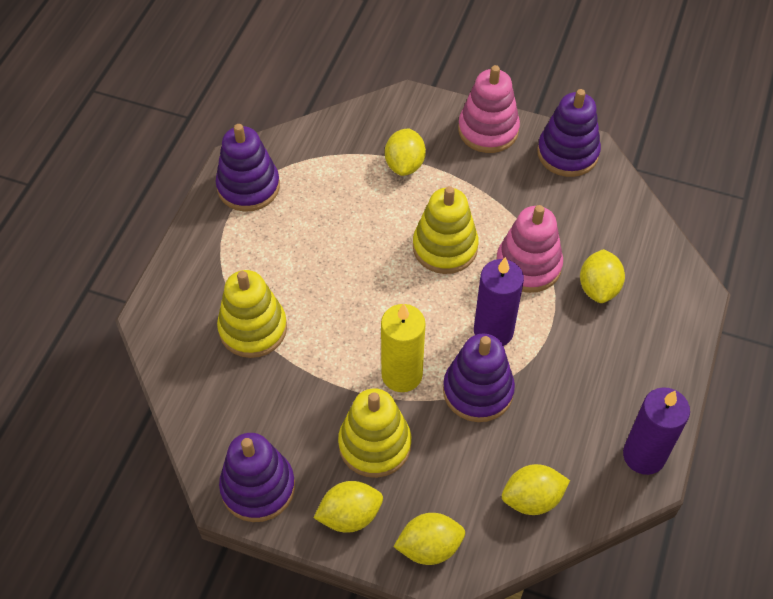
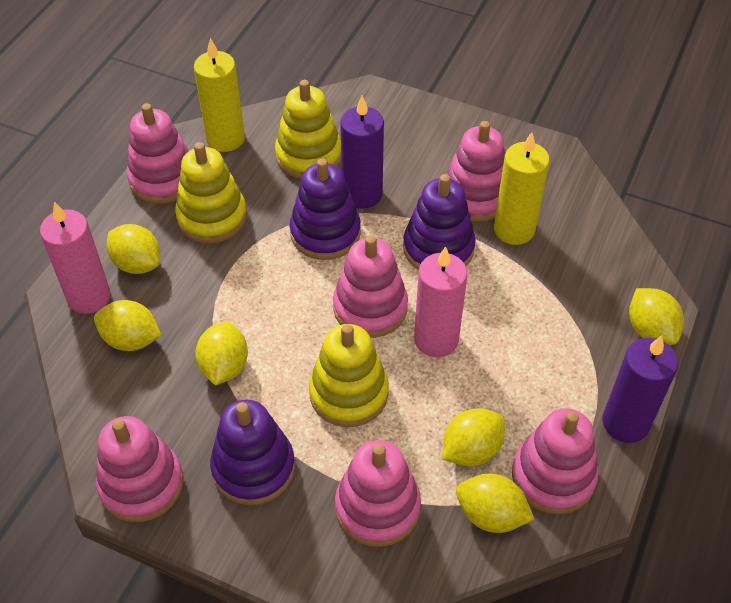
pink candle: 0 -> 2
pink stacking toy: 2 -> 6
purple stacking toy: 4 -> 3
yellow candle: 1 -> 2
yellow lemon: 5 -> 6

